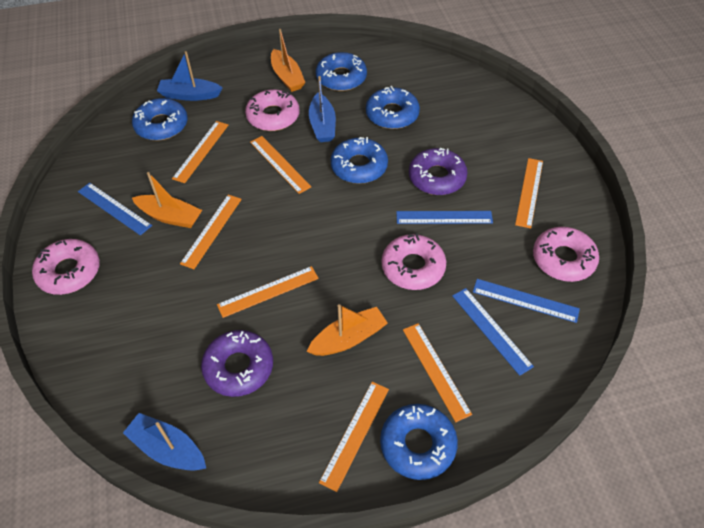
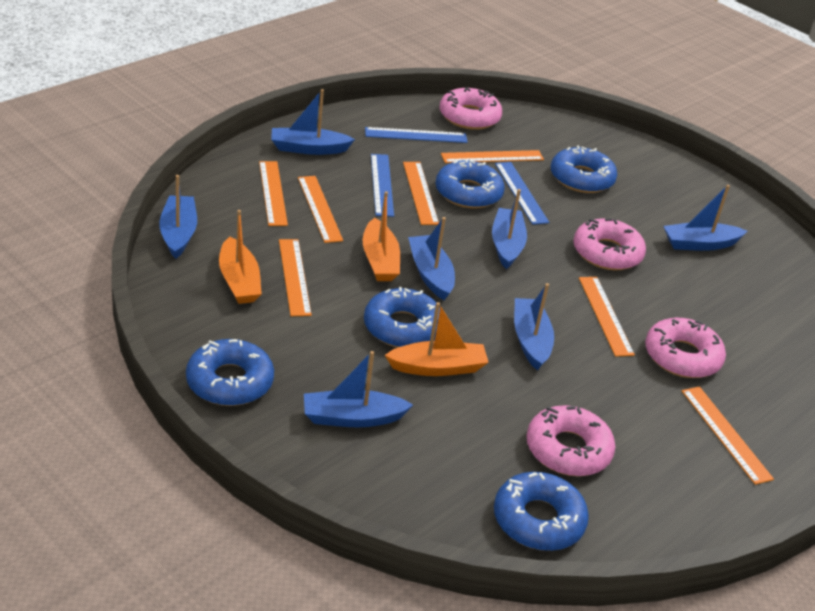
blue boat: 3 -> 7
blue ruler: 4 -> 3
purple donut: 2 -> 0

